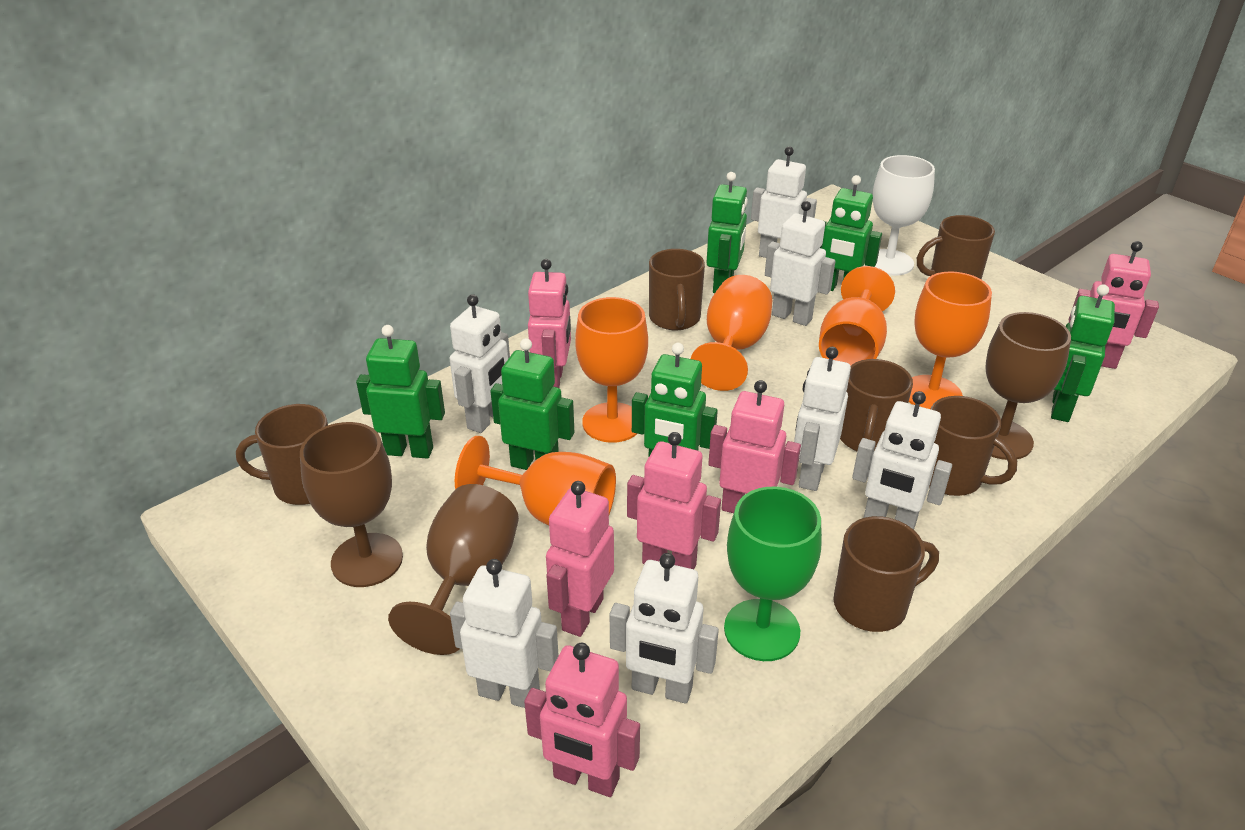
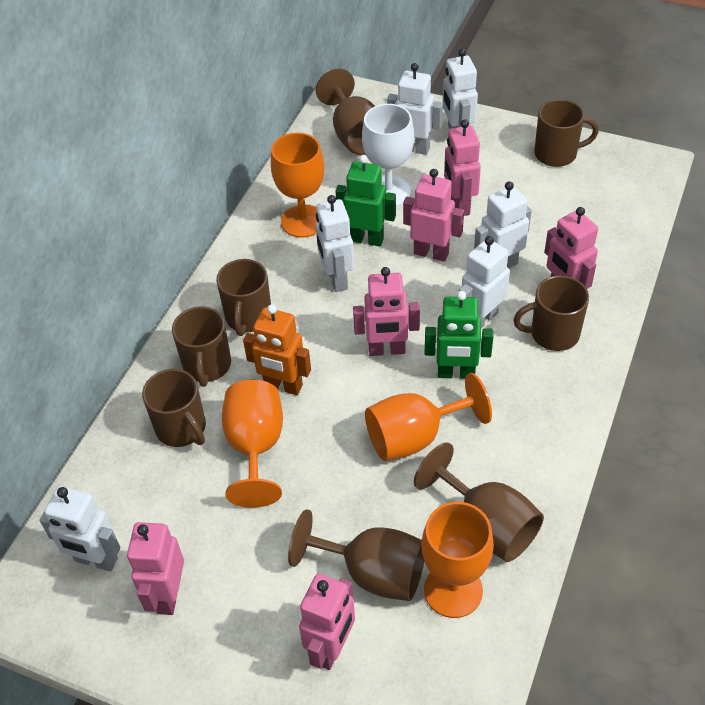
brown mug: 6 -> 5
green goblet: 1 -> 0
green robot: 6 -> 2
orange goblet: 5 -> 4
orange robot: 0 -> 1
white robot: 7 -> 6

